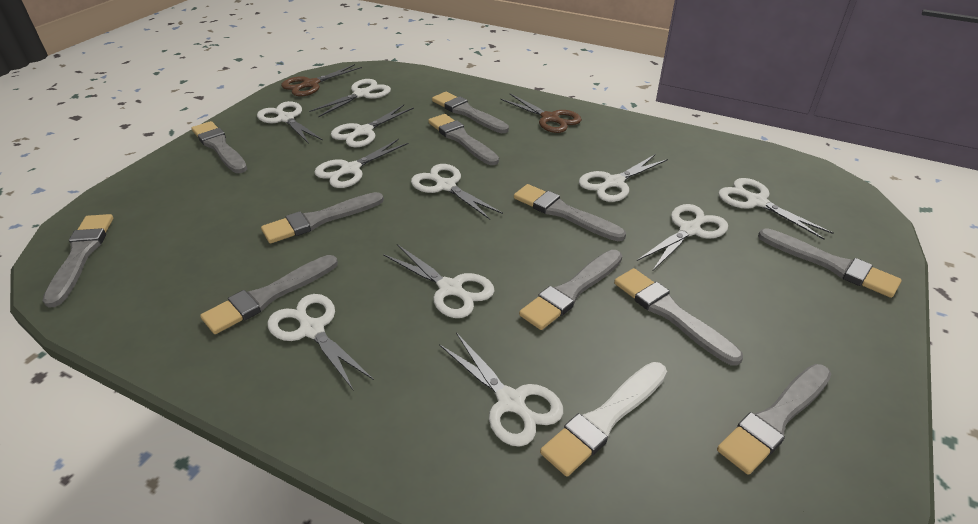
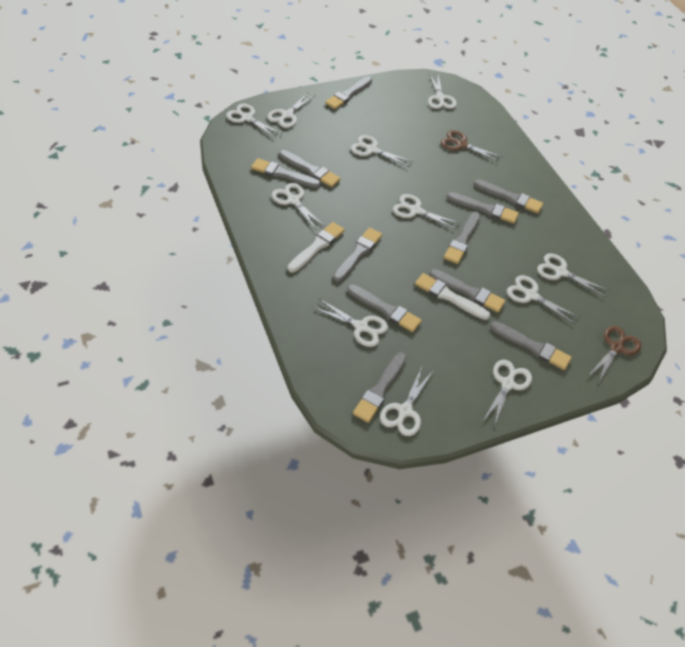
white brush: 1 -> 2

